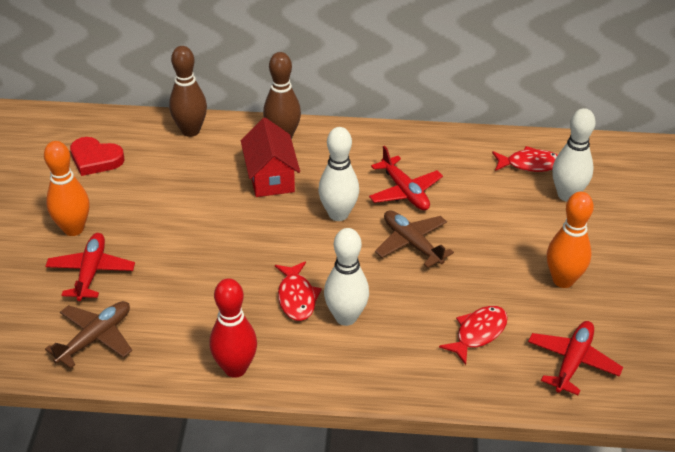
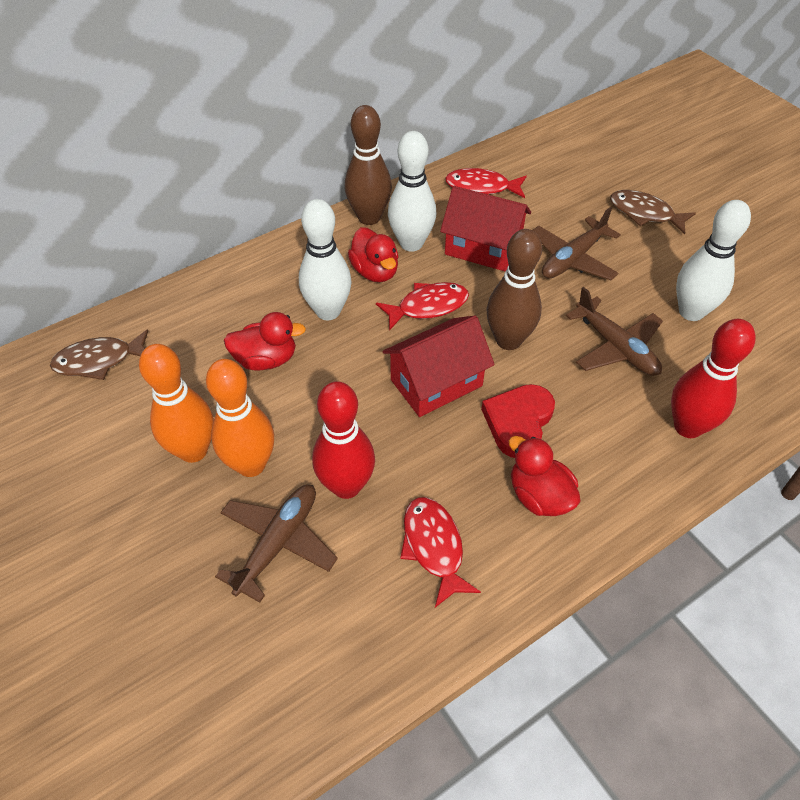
brown fish: 0 -> 2
brown plane: 2 -> 3
red bowling pin: 1 -> 2
red duck: 0 -> 3
red house: 1 -> 2
red plane: 3 -> 0

